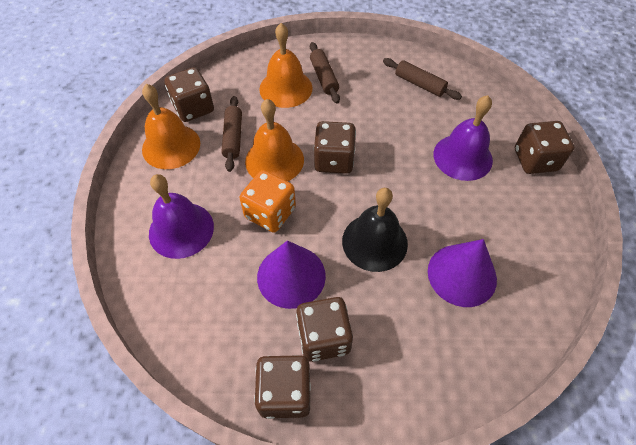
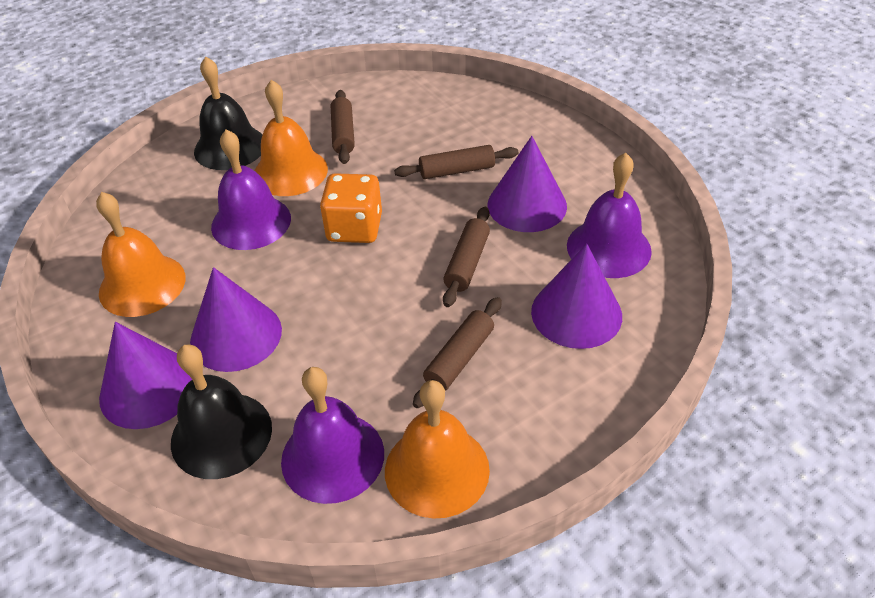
black bell: 1 -> 2
brown dice: 5 -> 0
brown rolling pin: 3 -> 4
purple bell: 2 -> 3
purple cone: 2 -> 4

